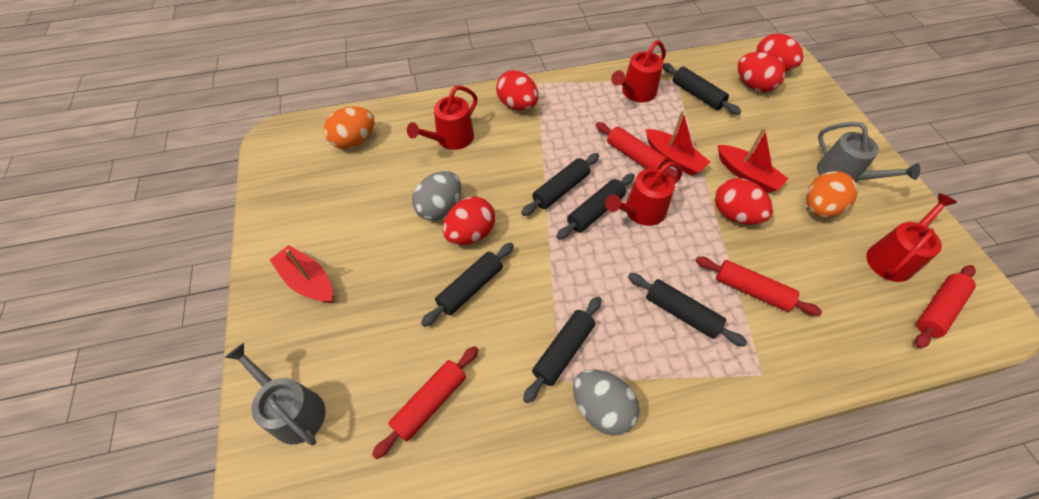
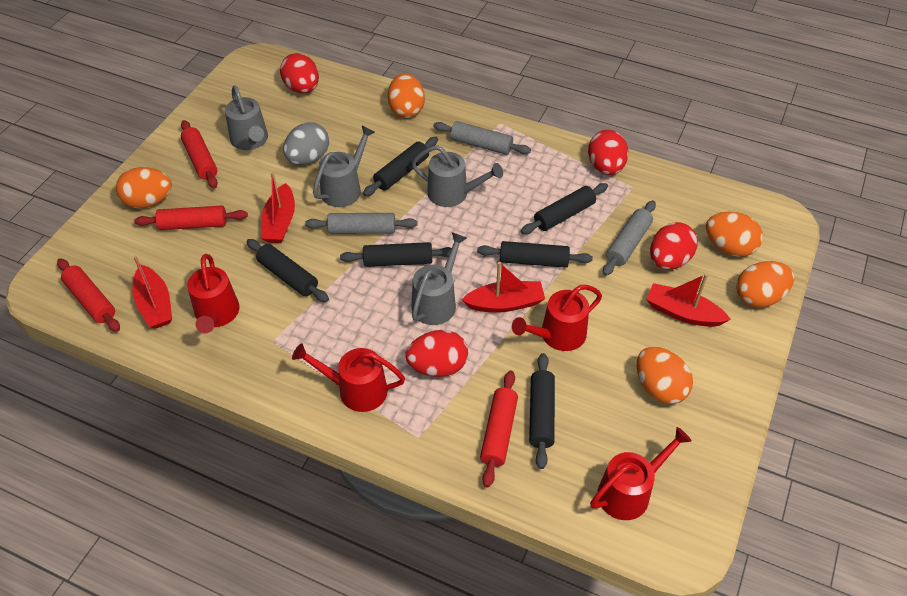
grey egg: 2 -> 1
grey rolling pin: 0 -> 3
grey watering can: 2 -> 4
orange egg: 2 -> 5
red boat: 3 -> 4
red egg: 5 -> 4

